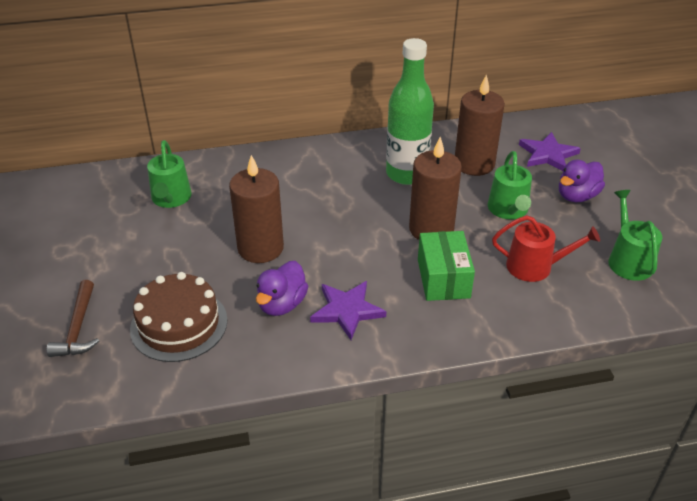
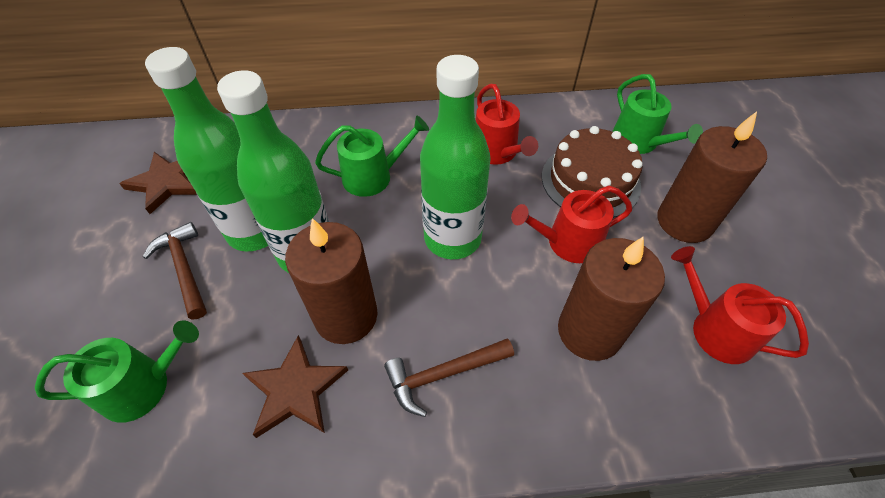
brown hammer: 1 -> 2
brown star: 0 -> 2
green bottle: 1 -> 3
green box: 1 -> 0
purple duck: 2 -> 0
purple star: 2 -> 0
red watering can: 1 -> 3

